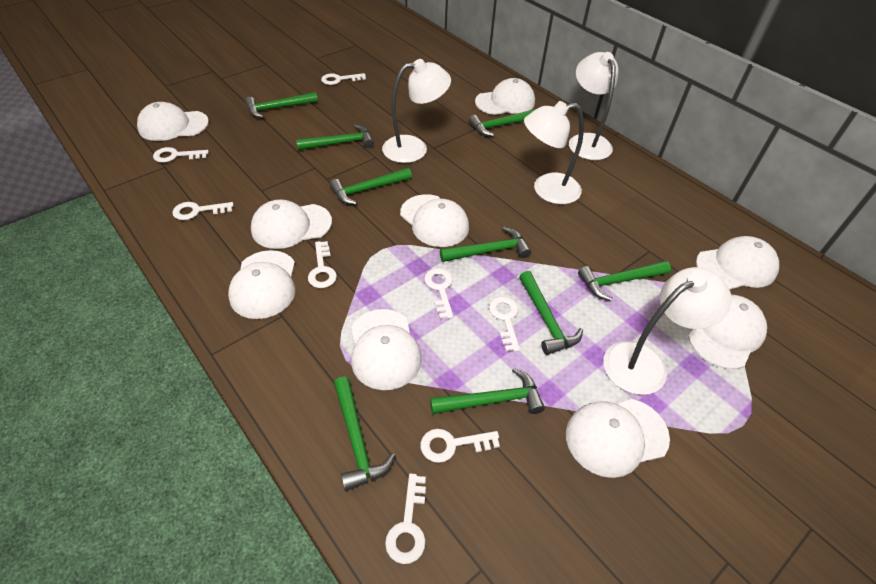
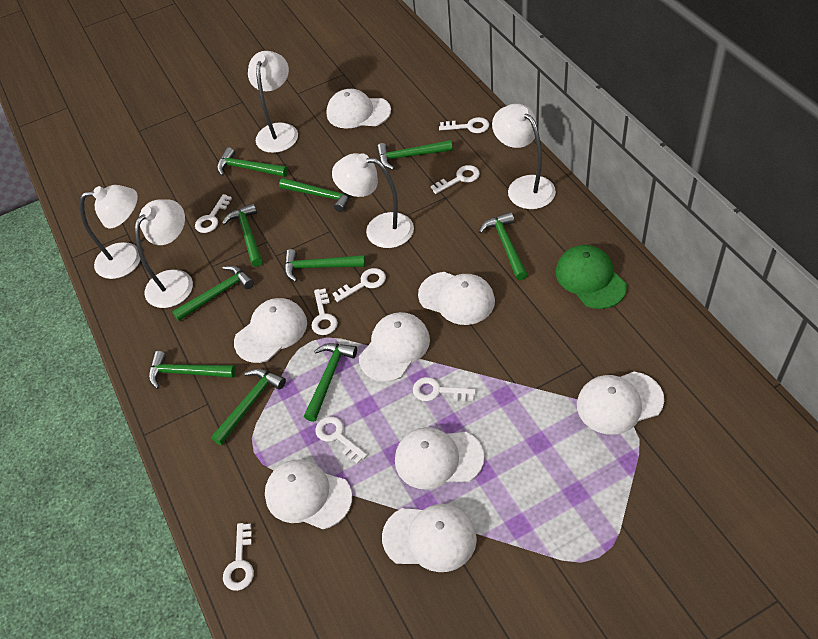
green cap: 0 -> 1
green hammer: 9 -> 10
white cap: 9 -> 8
white lamp: 4 -> 5

